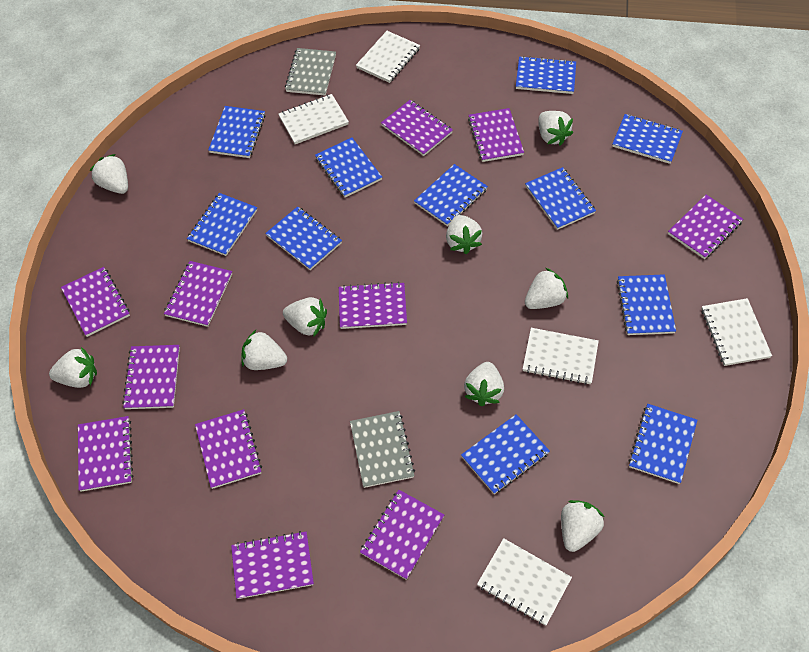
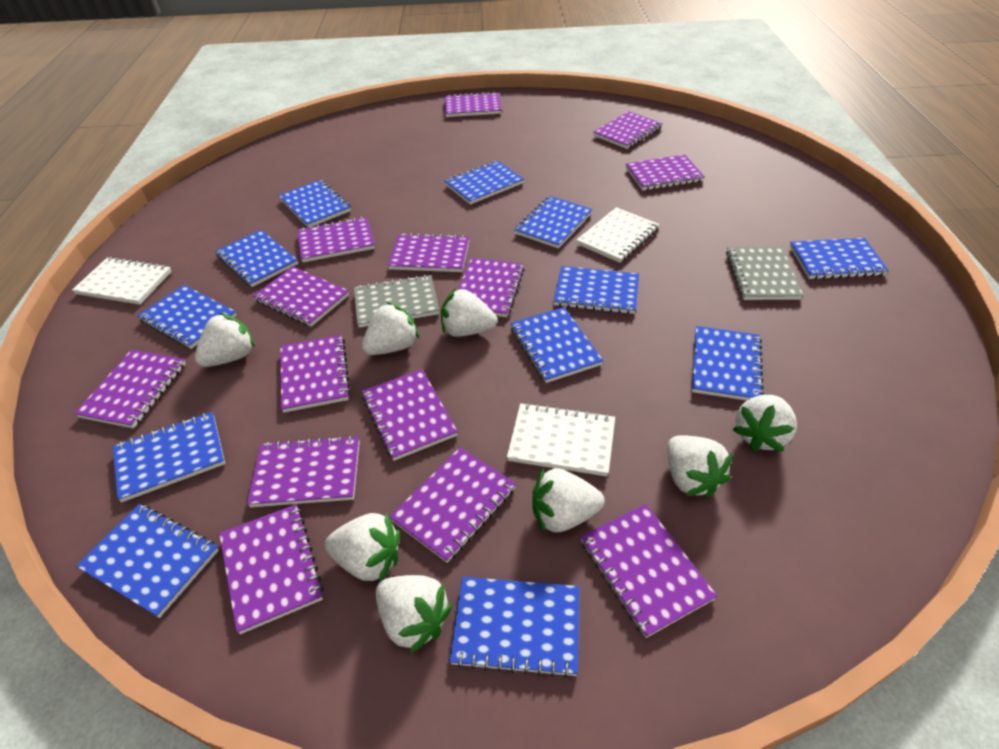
blue notebook: 11 -> 12
purple notebook: 11 -> 14
white notebook: 5 -> 3
white strawberry: 9 -> 8

